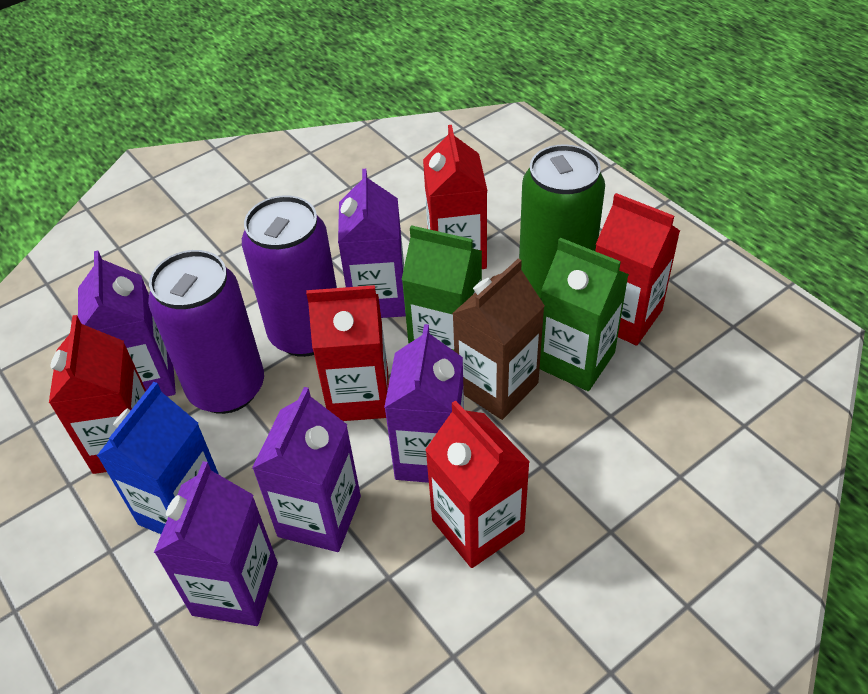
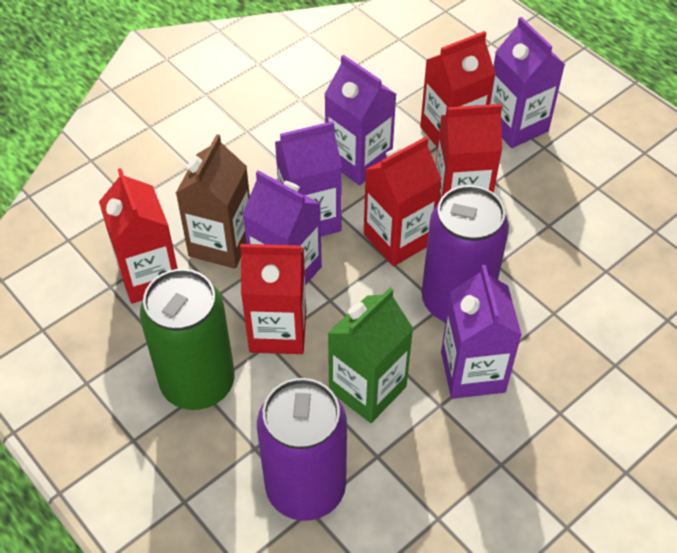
blue carton: 1 -> 0
green carton: 2 -> 1

